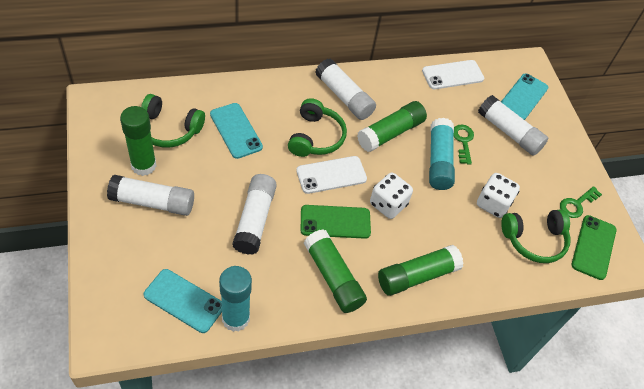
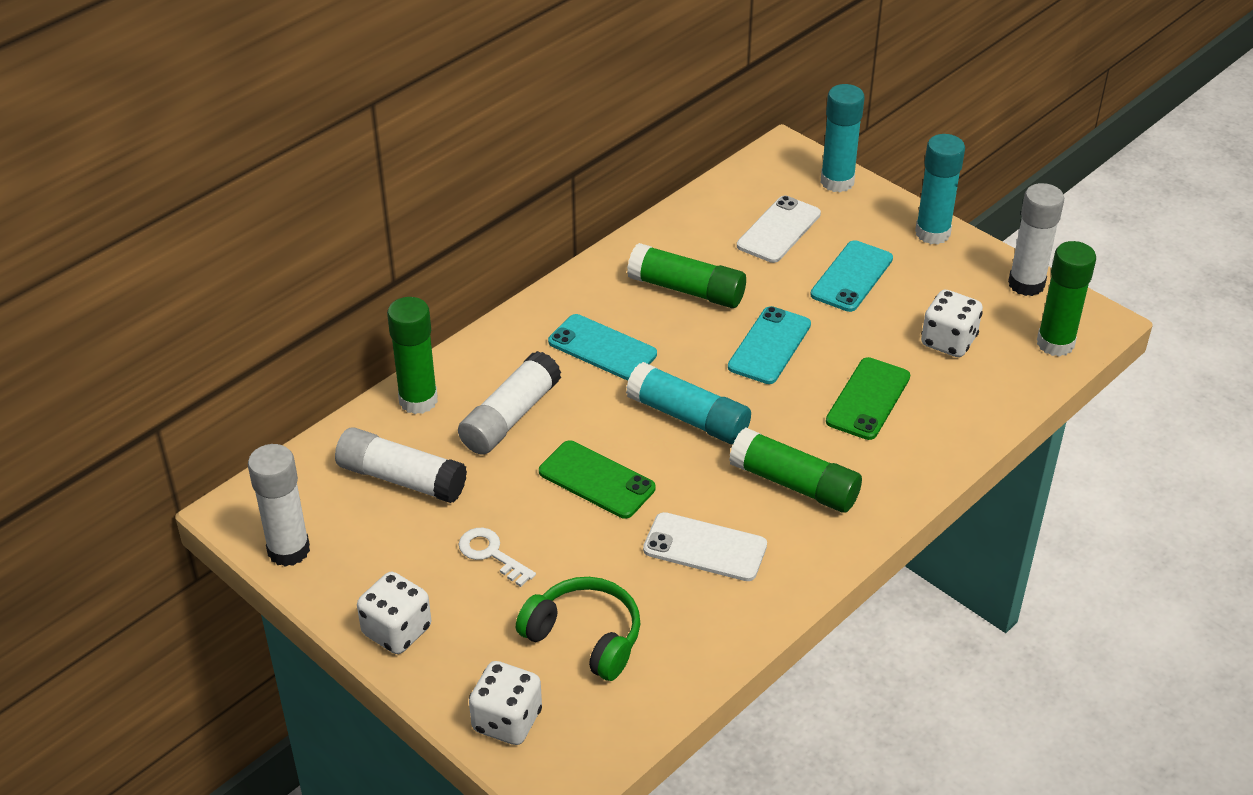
green headphones: 3 -> 1
green key: 2 -> 0
turquoise glue stick: 2 -> 3
white dice: 2 -> 3
white key: 0 -> 1

